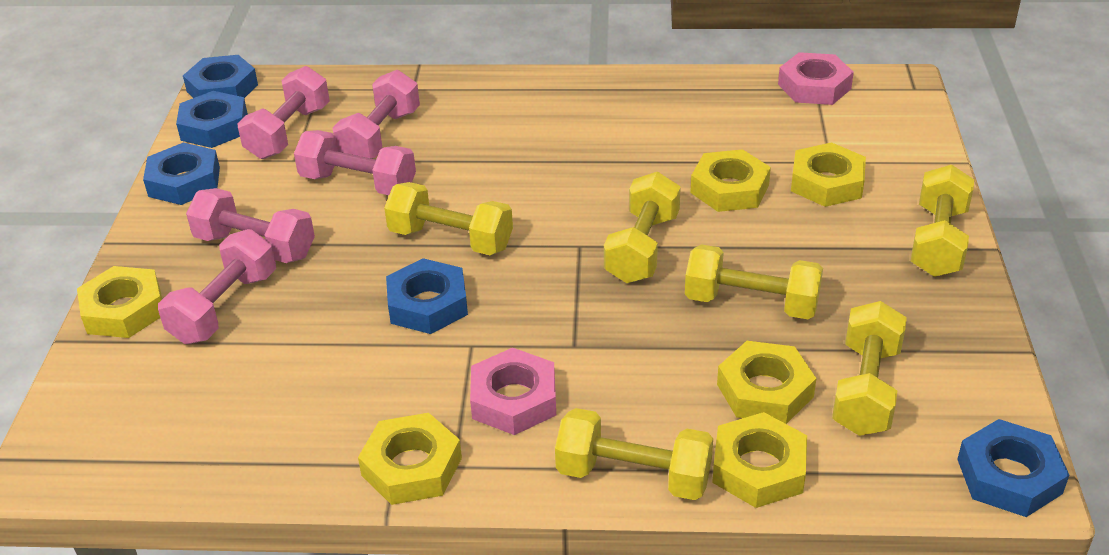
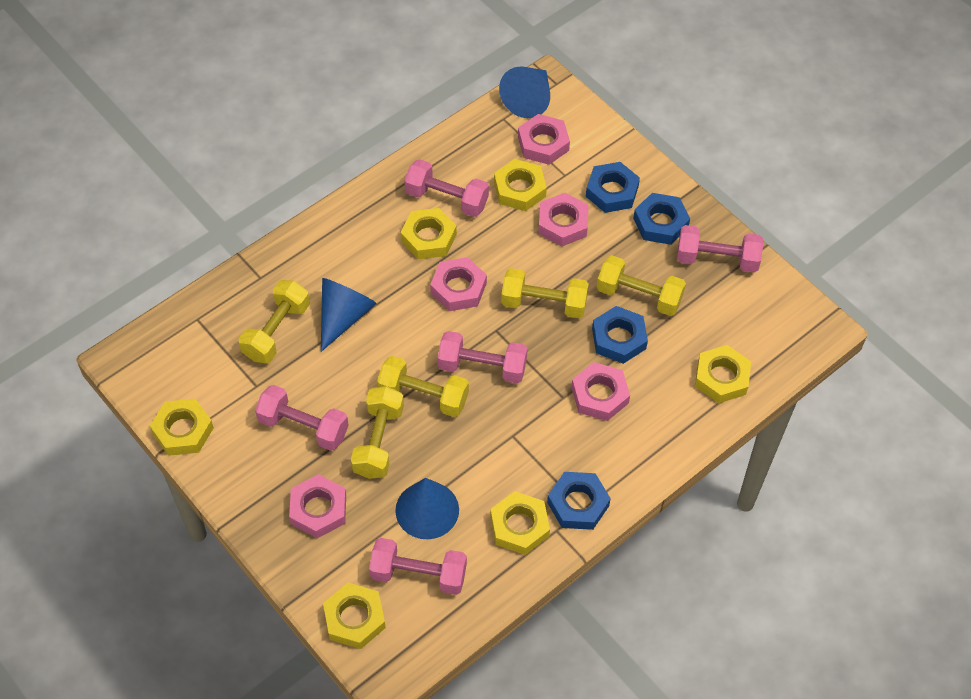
blue cone: 0 -> 3
blue nut: 5 -> 4
pink nut: 2 -> 5
yellow dumbbell: 6 -> 5

